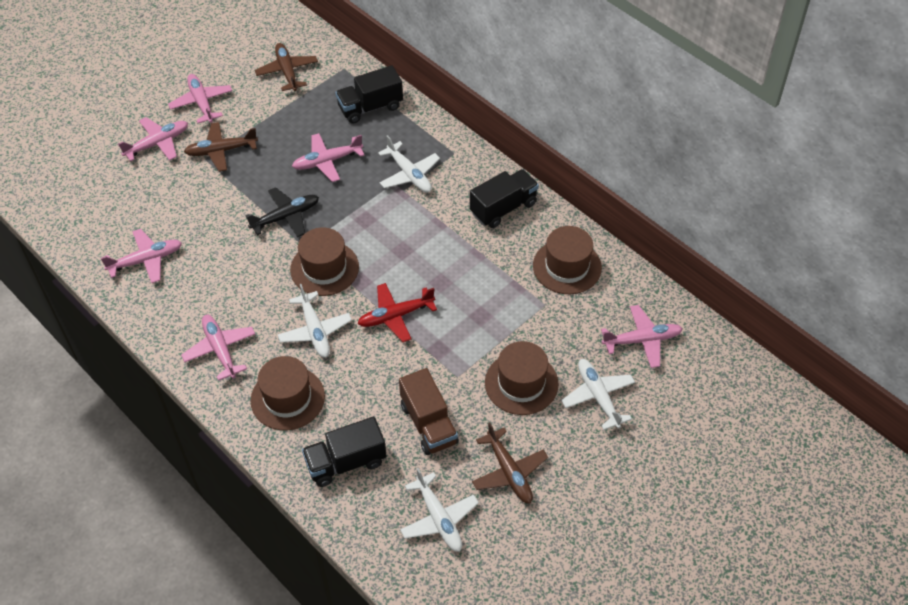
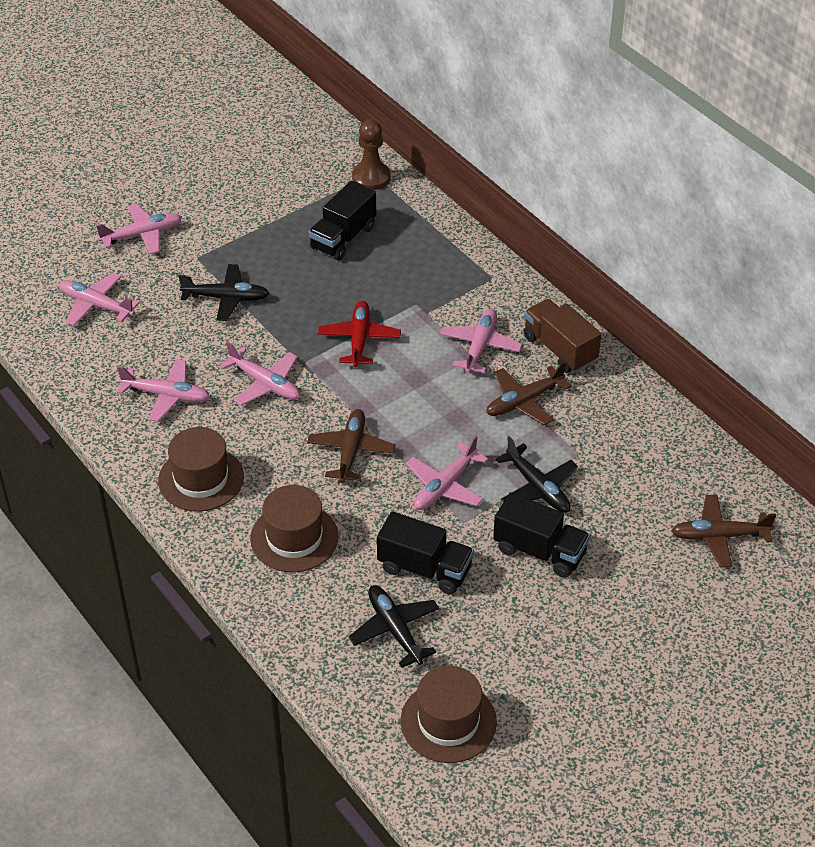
black plane: 1 -> 3
brown hat: 4 -> 3
brown pawn: 0 -> 1
white plane: 4 -> 0

